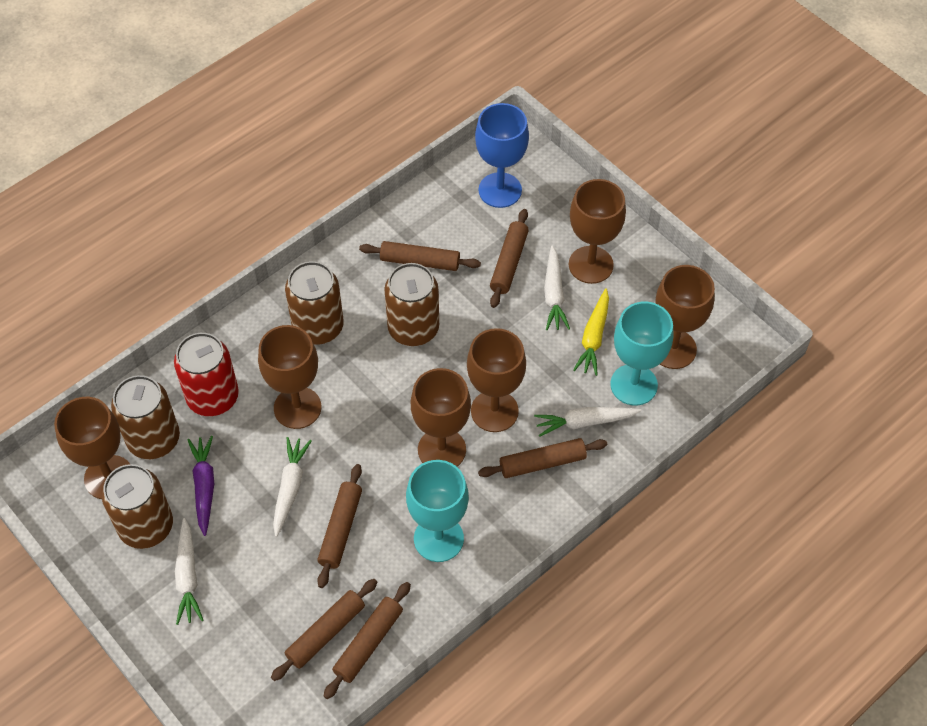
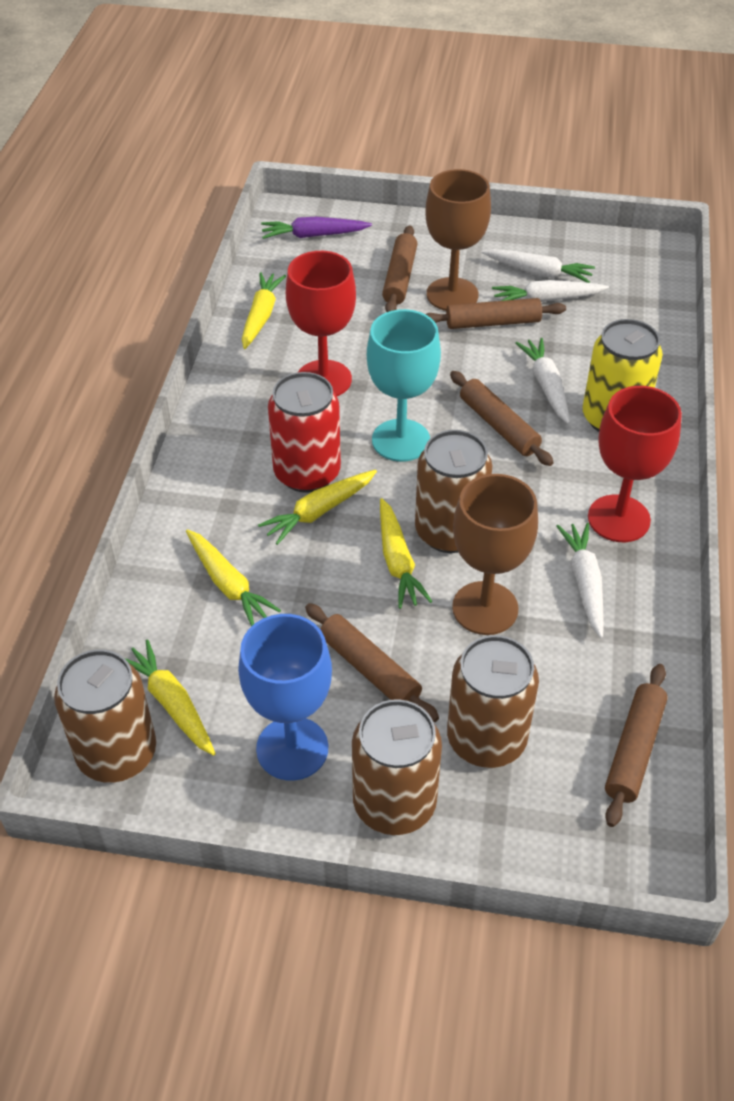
brown goblet: 6 -> 2
brown rolling pin: 6 -> 5
red goblet: 0 -> 2
turquoise goblet: 2 -> 1
yellow can: 0 -> 1
yellow carrot: 1 -> 5

